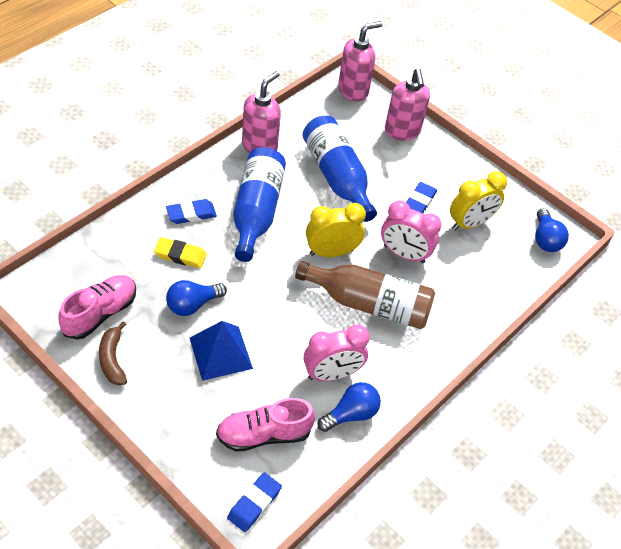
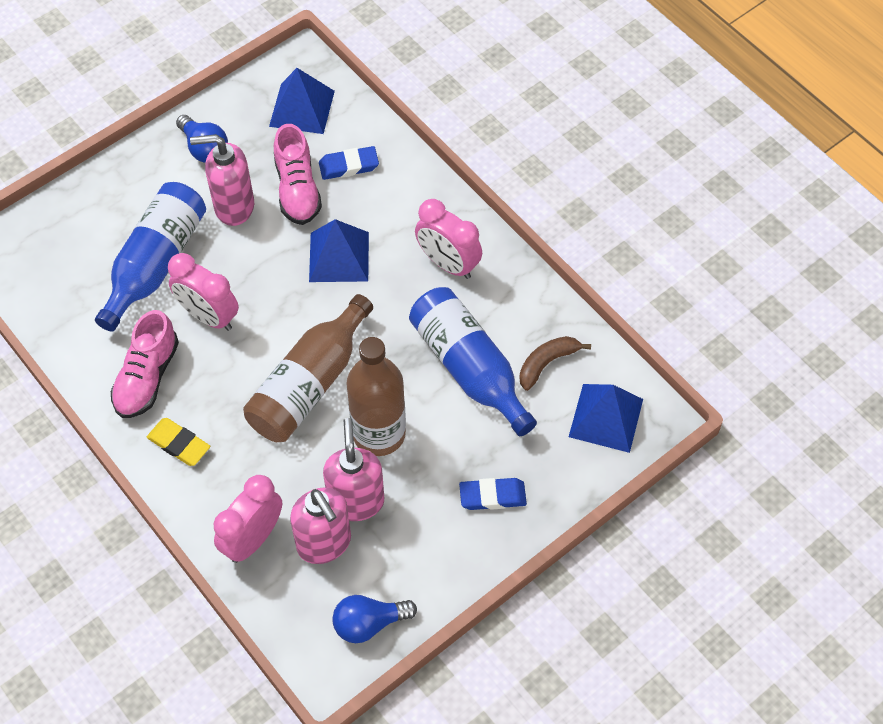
blue eraser: 3 -> 2
blue light bulb: 3 -> 2
blue pyramid: 1 -> 3
brown bottle: 1 -> 2
pink clock: 2 -> 3
yellow clock: 2 -> 0

